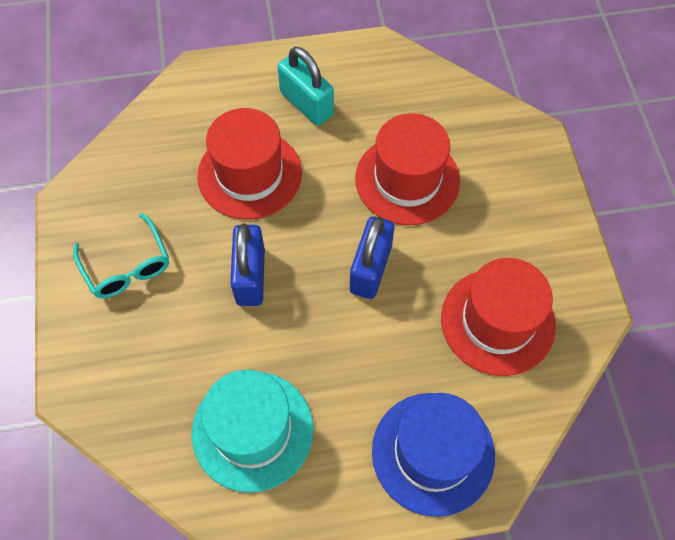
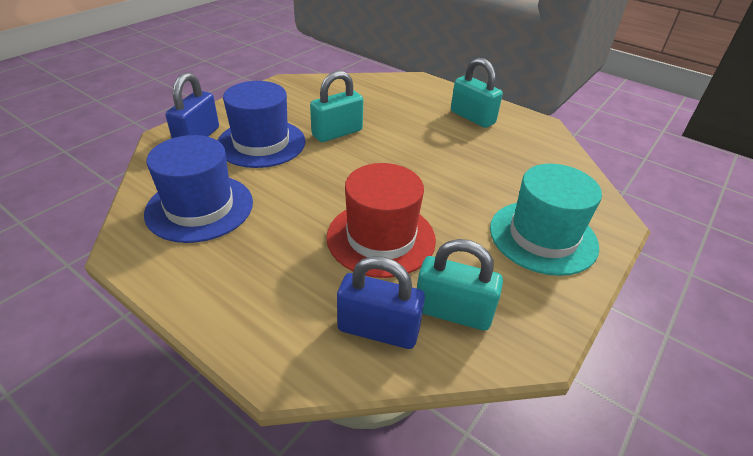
blue hat: 1 -> 2
red hat: 3 -> 1
turquoise glasses: 1 -> 0
turquoise padlock: 1 -> 3

